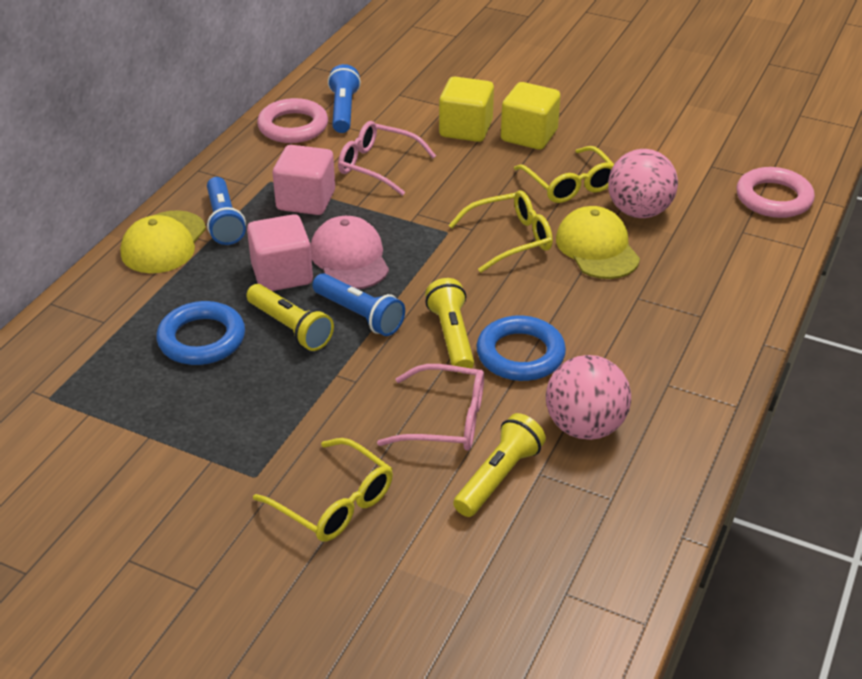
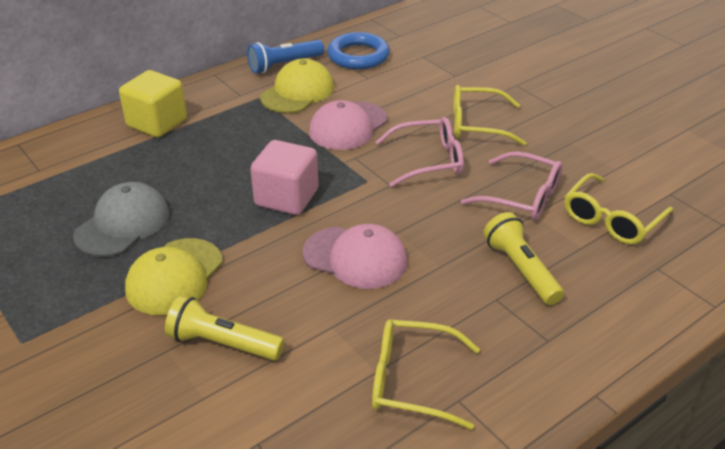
blue flashlight: 3 -> 1
blue ring: 2 -> 1
grey cap: 0 -> 1
pink ball: 2 -> 0
pink cap: 1 -> 2
pink cube: 2 -> 1
pink ring: 2 -> 0
yellow cube: 2 -> 1
yellow flashlight: 3 -> 2

